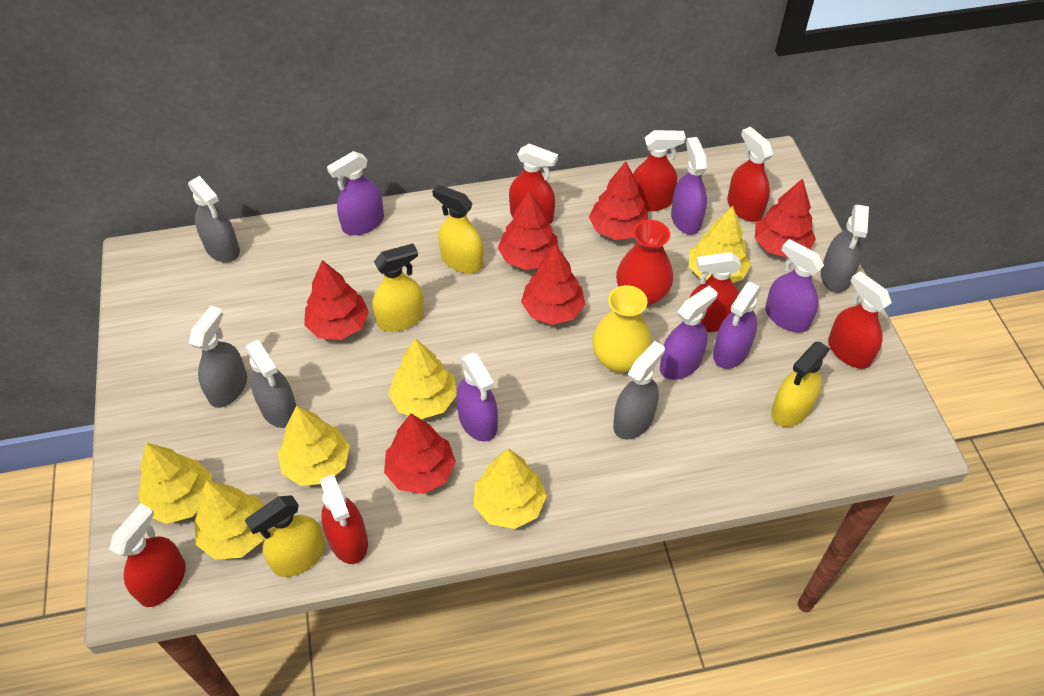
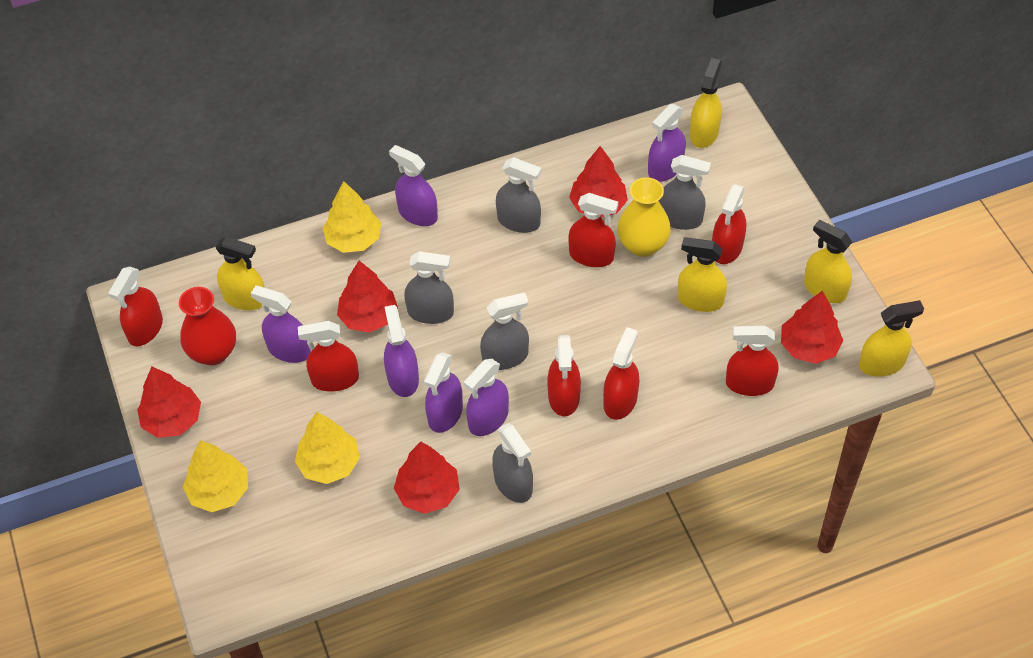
red tree: 6 -> 5
yellow spray bottle: 4 -> 5
yellow tree: 6 -> 3

